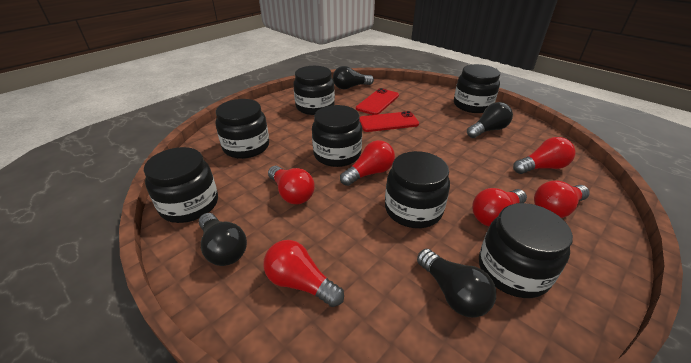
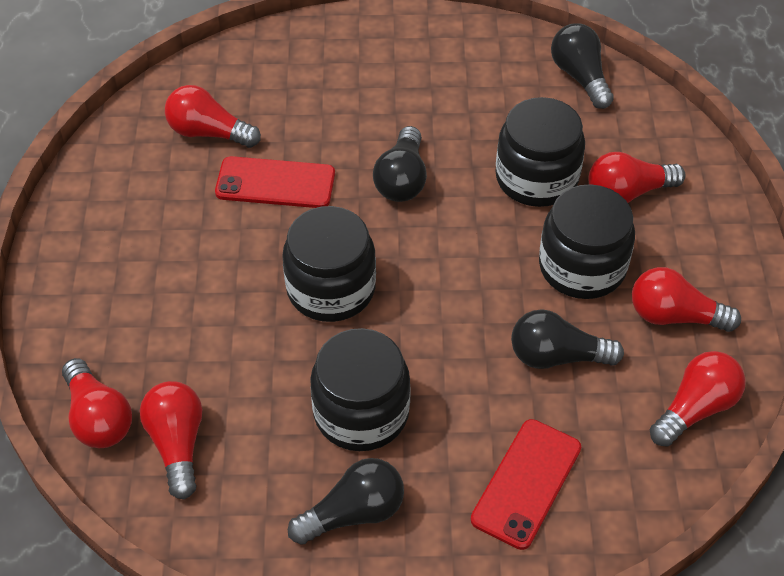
black jar: 7 -> 4

